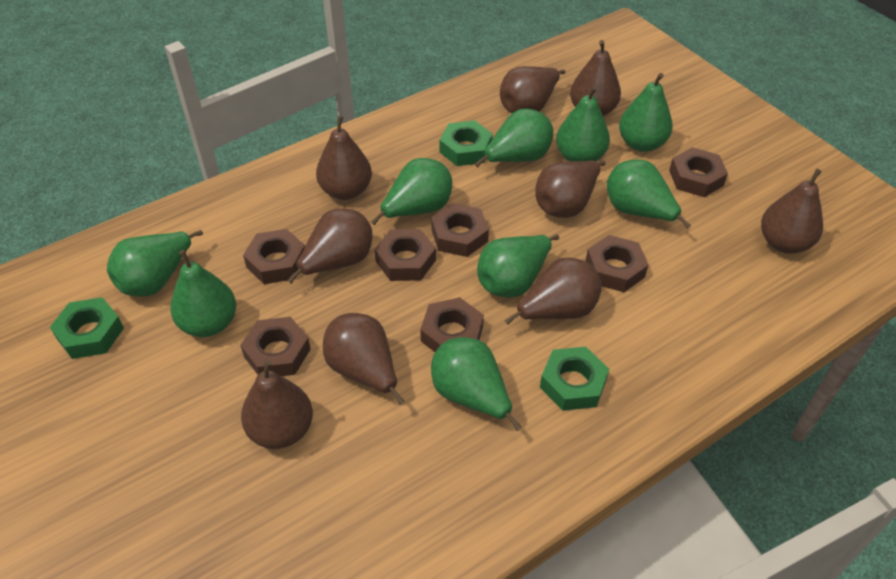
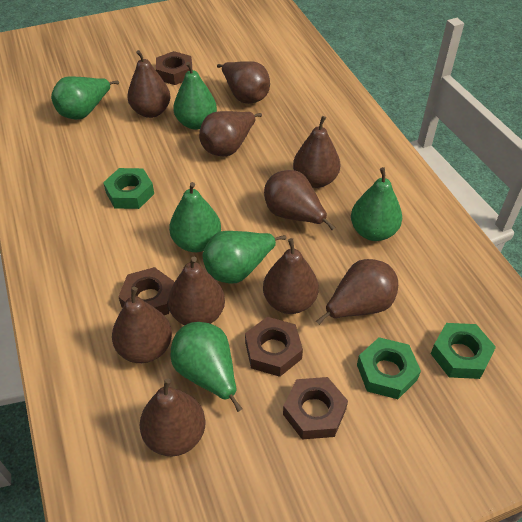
brown nut: 7 -> 4
brown pear: 9 -> 10
green pear: 9 -> 6

